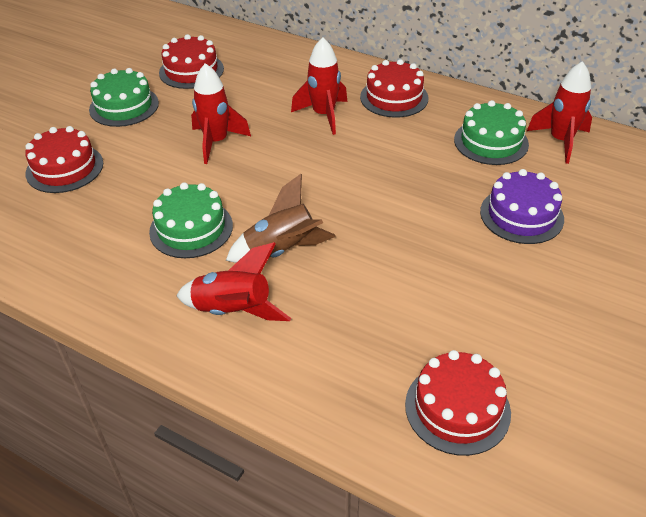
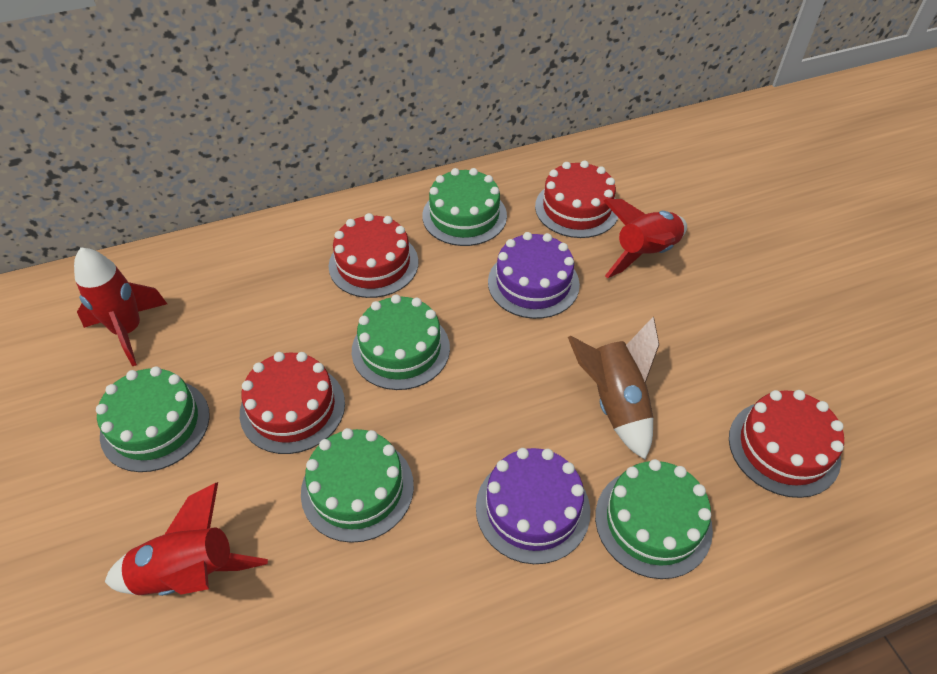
green cake: 3 -> 5
purple cake: 1 -> 2
red rocket: 4 -> 3

